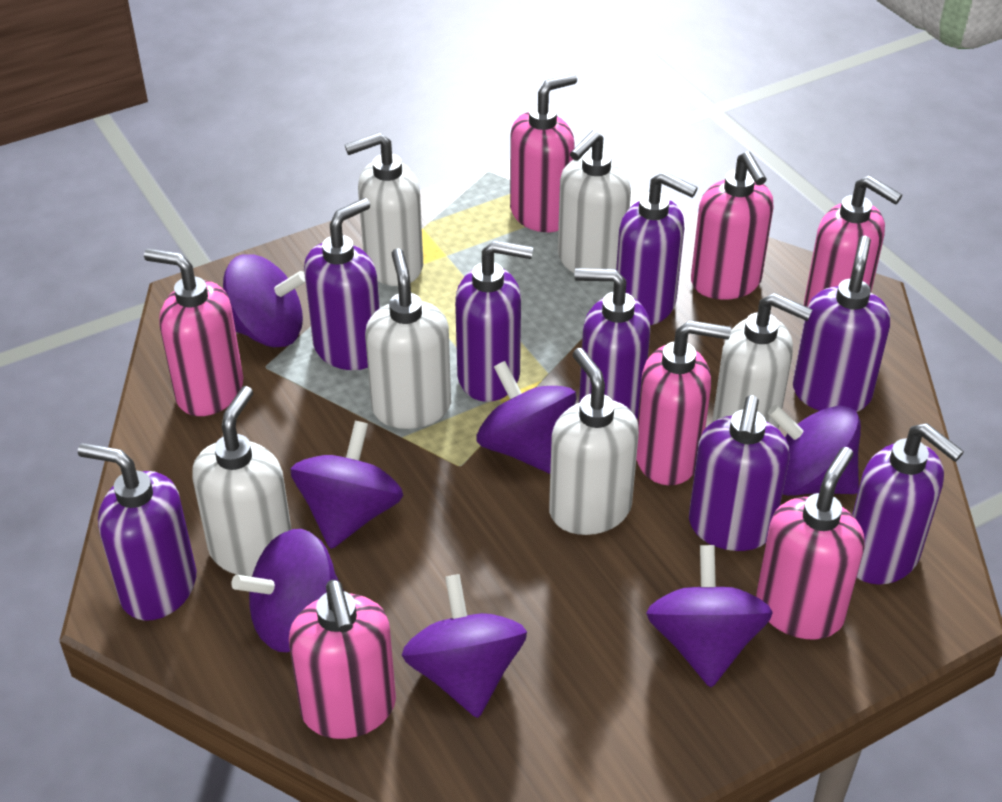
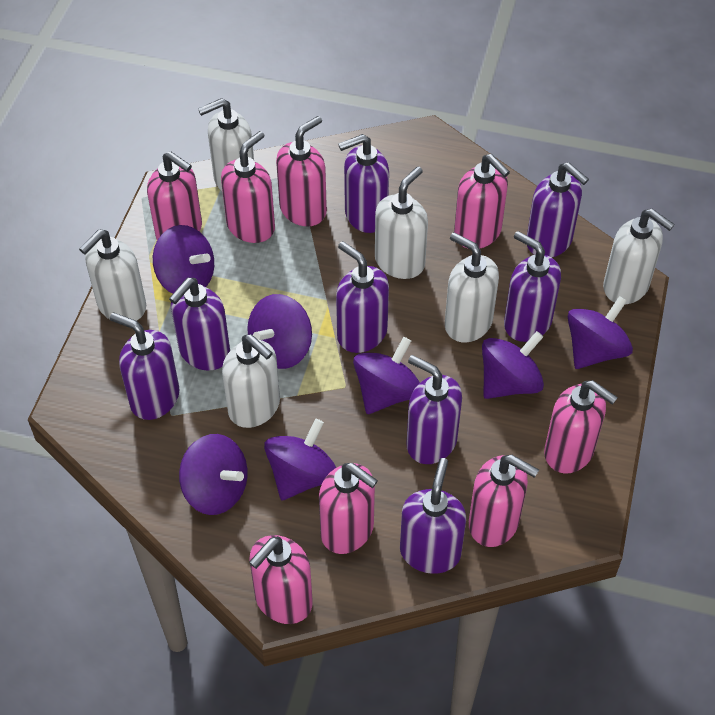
pink soap dispenser: 7 -> 8

